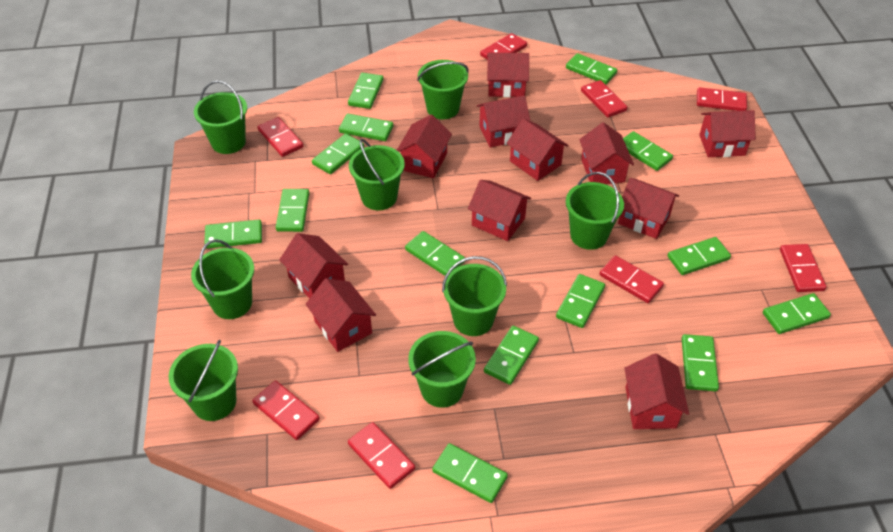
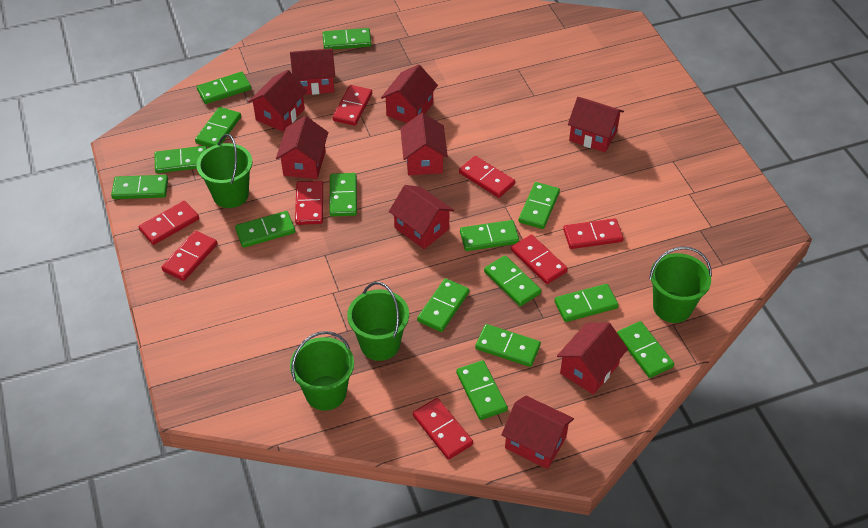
green bucket: 8 -> 4
green domino: 14 -> 15
red house: 11 -> 9

